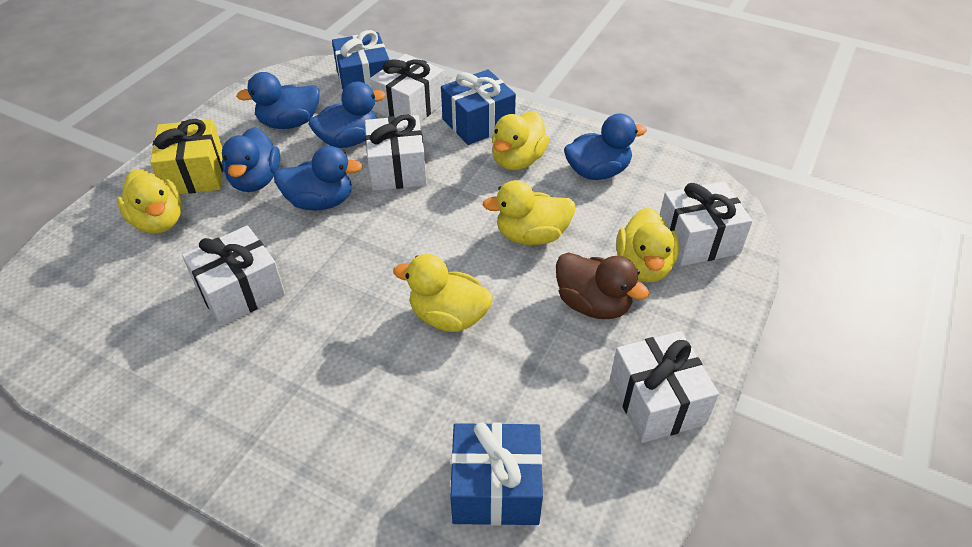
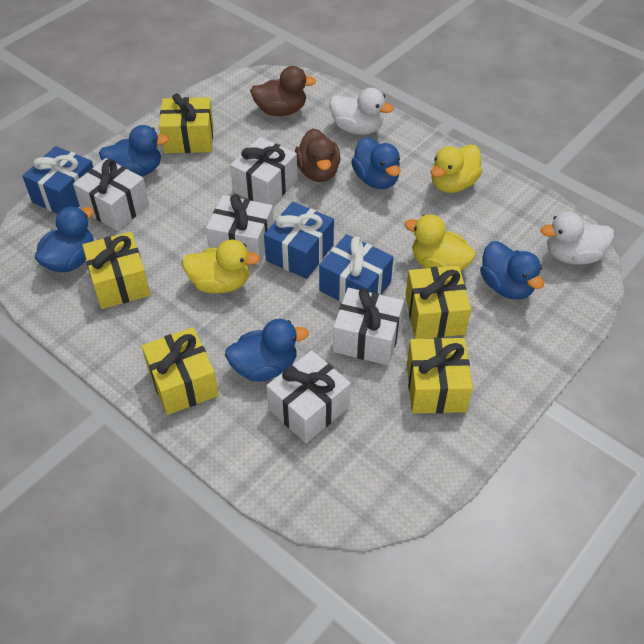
brown duck: 1 -> 2
white duck: 0 -> 2
yellow duck: 5 -> 3
yellow gift: 1 -> 5

